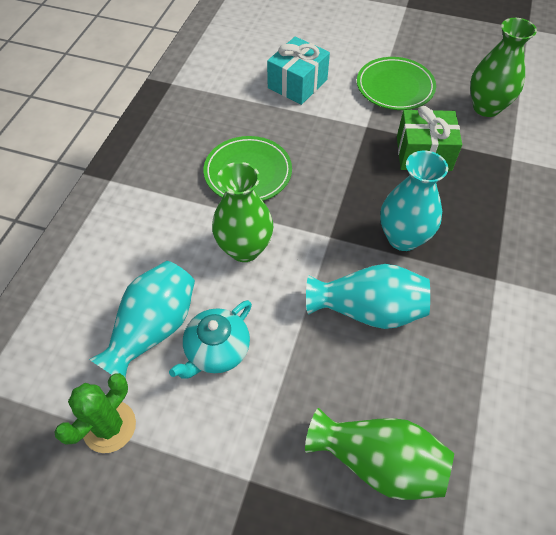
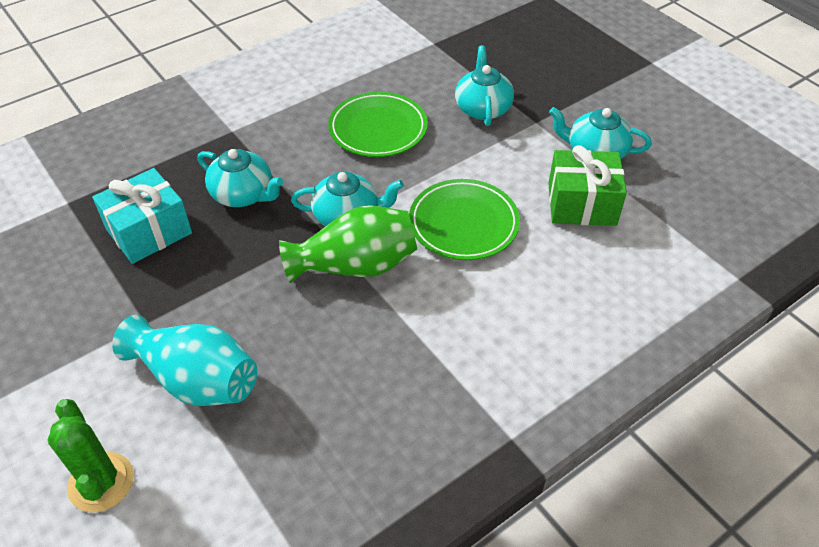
green vase: 3 -> 1
turquoise teapot: 1 -> 4
turquoise vase: 3 -> 1

